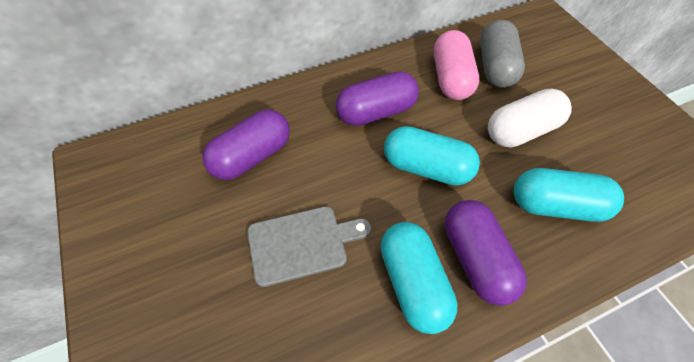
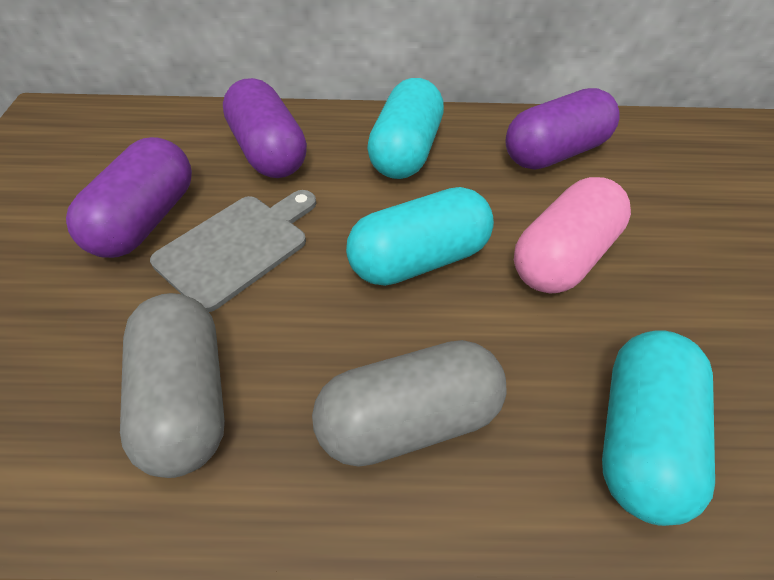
grey capsule: 1 -> 2
white capsule: 1 -> 0

